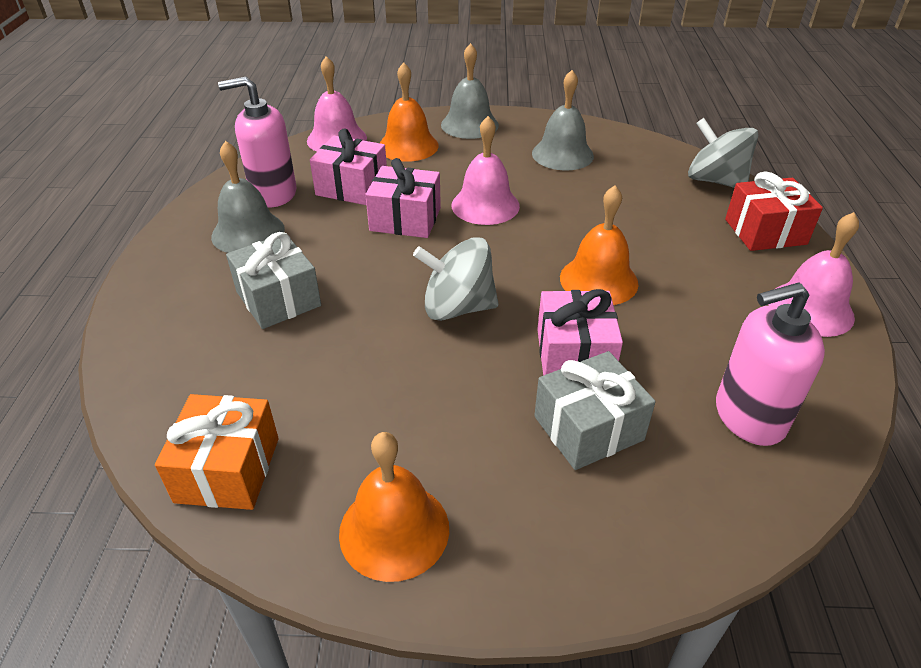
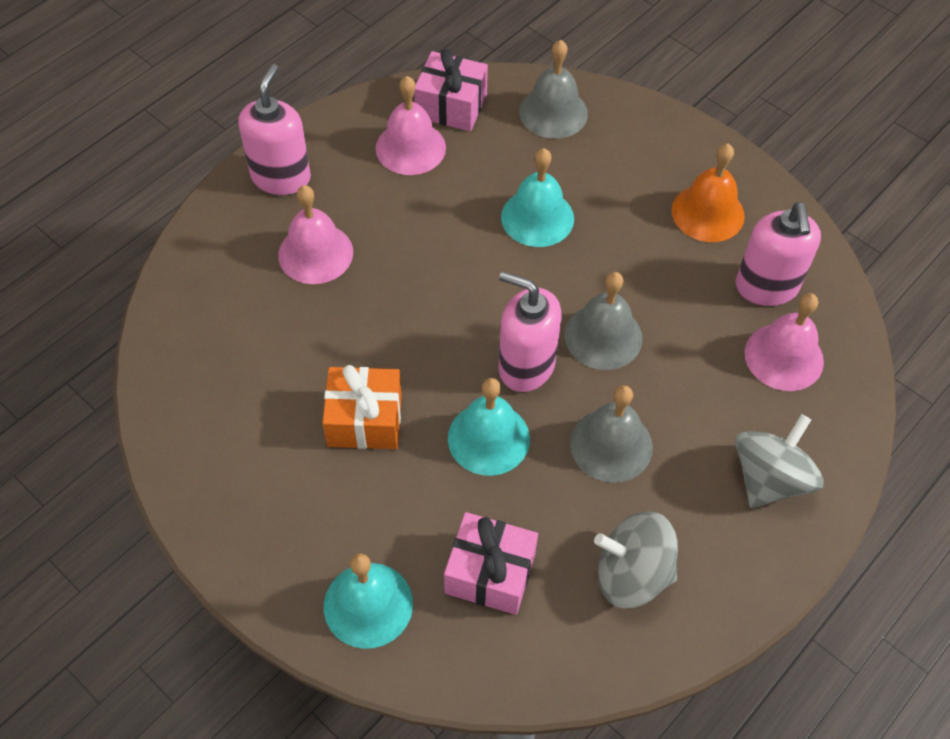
grey gift: 2 -> 0
orange bell: 3 -> 1
pink gift: 3 -> 2
pink soap dispenser: 2 -> 3
red gift: 1 -> 0
turquoise bell: 0 -> 3

